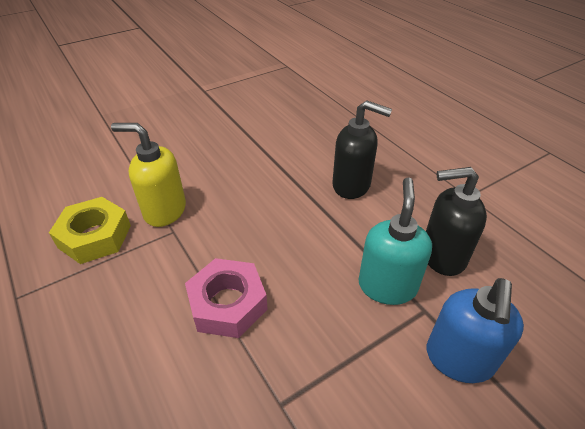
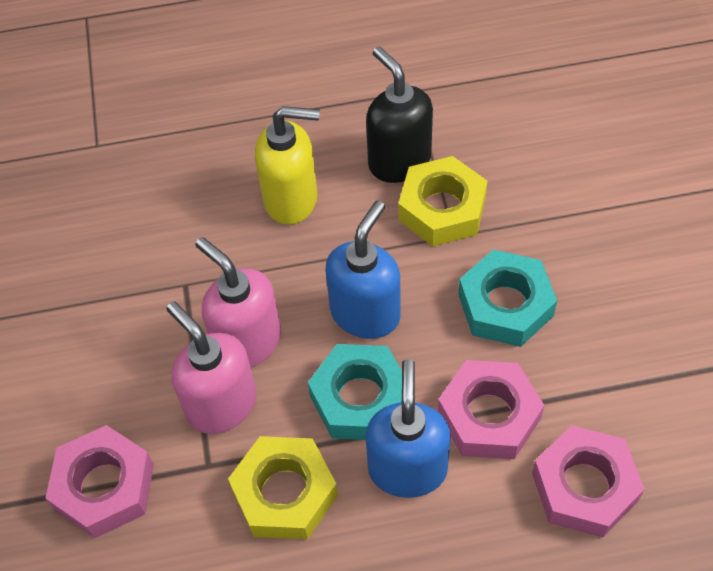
black soap dispenser: 2 -> 1
blue soap dispenser: 1 -> 2
pink nut: 1 -> 3
pink soap dispenser: 0 -> 2
turquoise nut: 0 -> 2
turquoise soap dispenser: 1 -> 0
yellow nut: 1 -> 2

